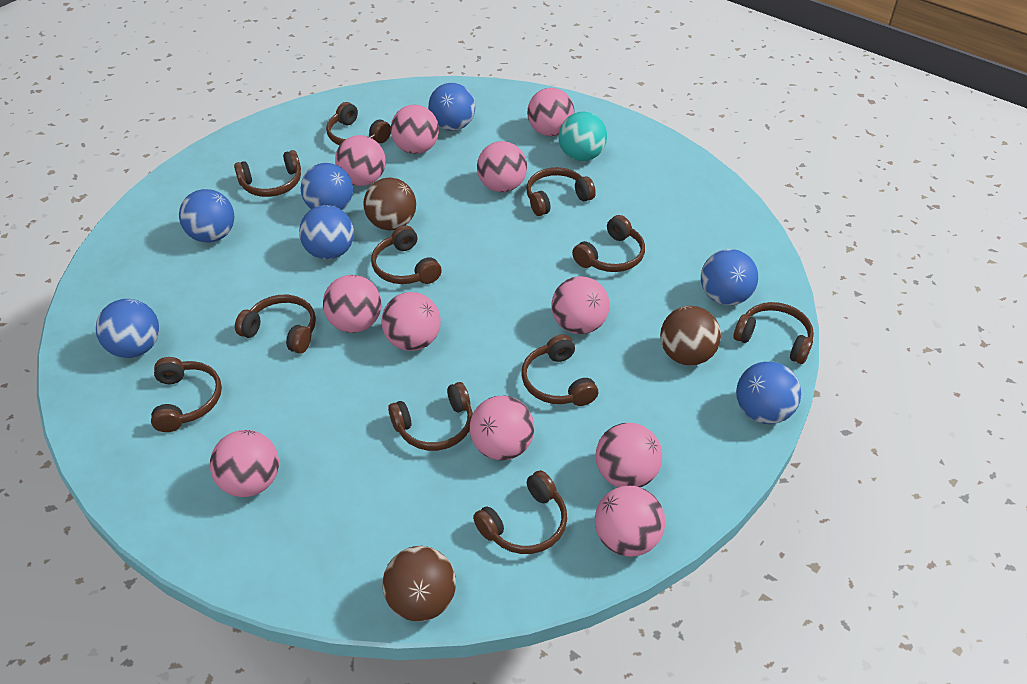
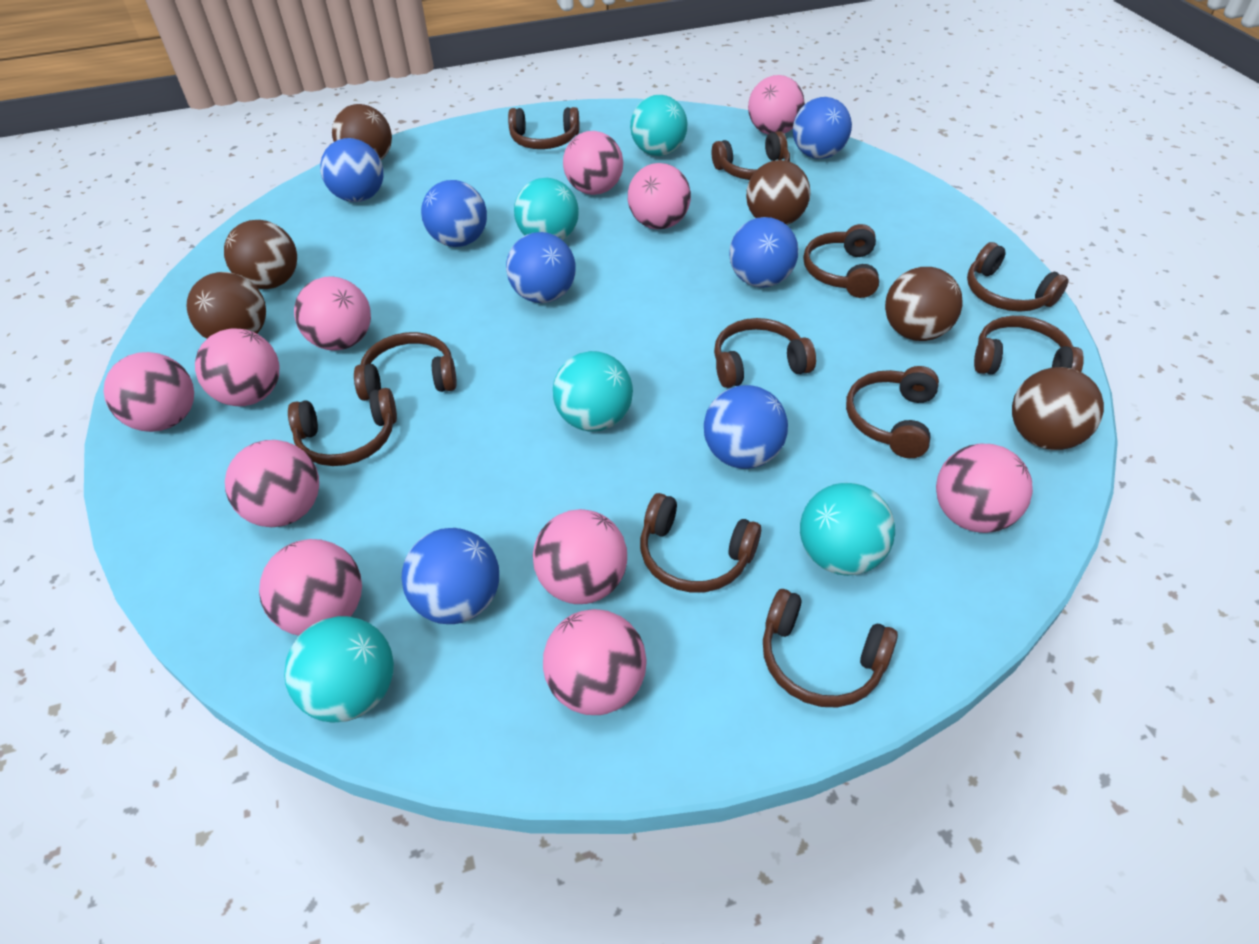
brown ball: 3 -> 6
turquoise ball: 1 -> 5

